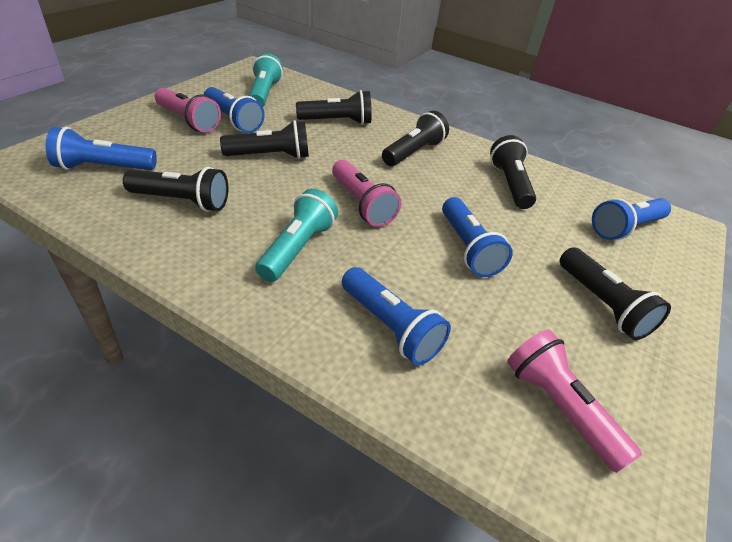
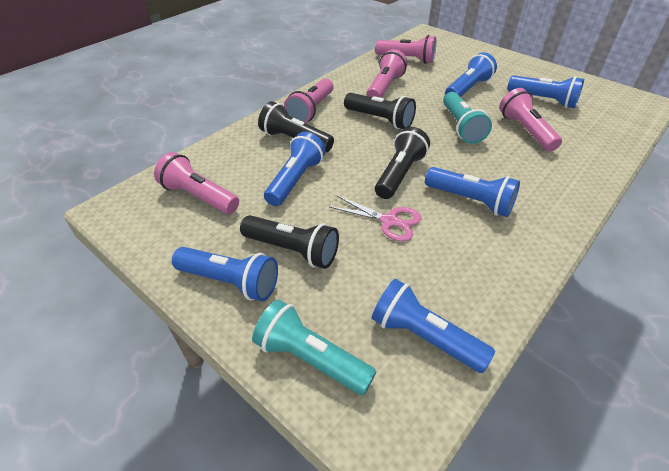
black flashlight: 6 -> 4
blue flashlight: 5 -> 6
pink flashlight: 3 -> 5
pink scissors: 0 -> 1

